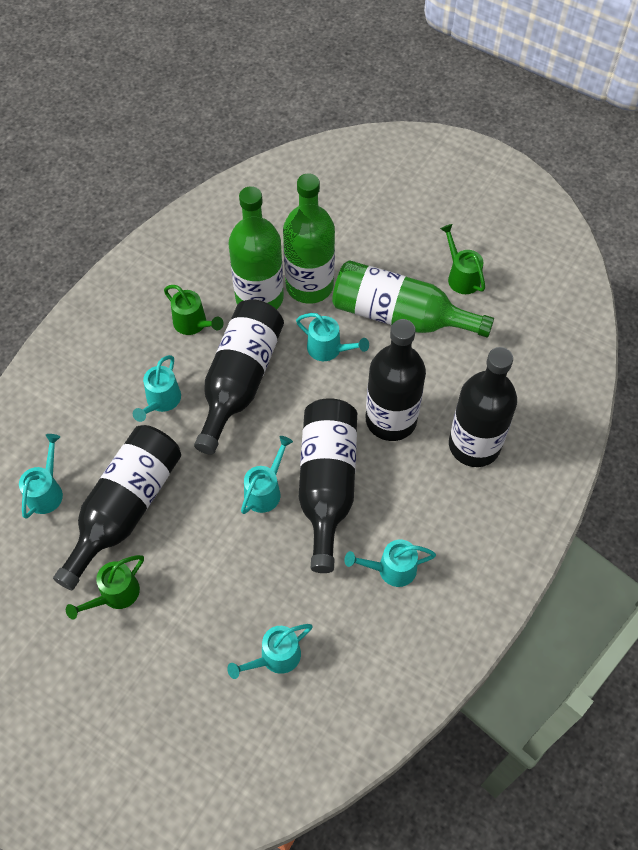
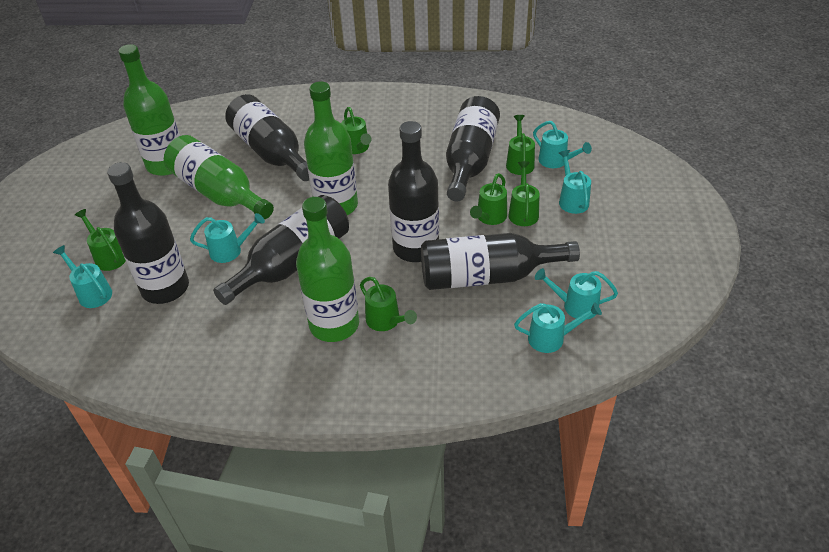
black bottle: 5 -> 6
green bottle: 3 -> 4
green watering can: 3 -> 6

